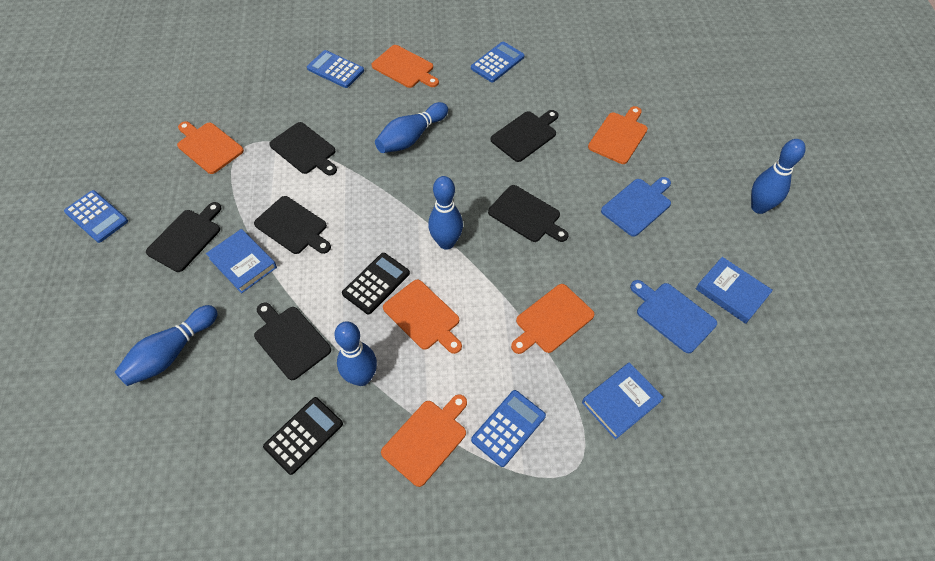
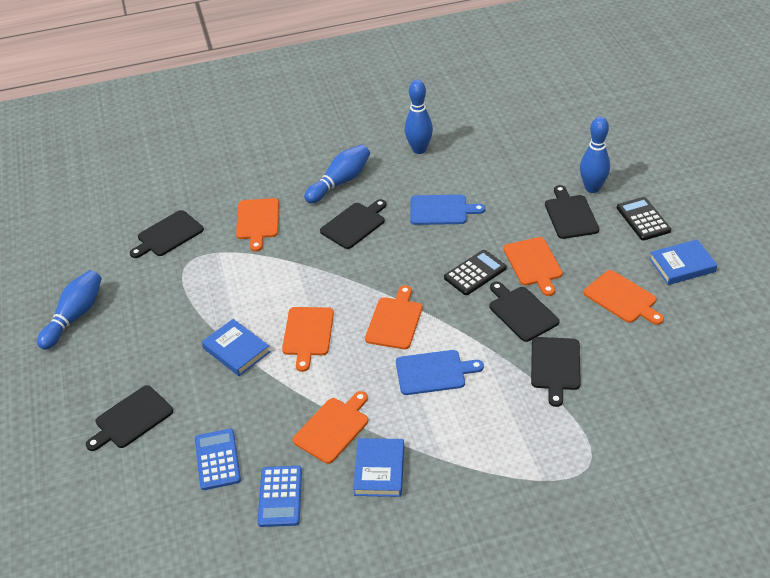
blue bowling pin: 5 -> 4
blue calculator: 4 -> 2

